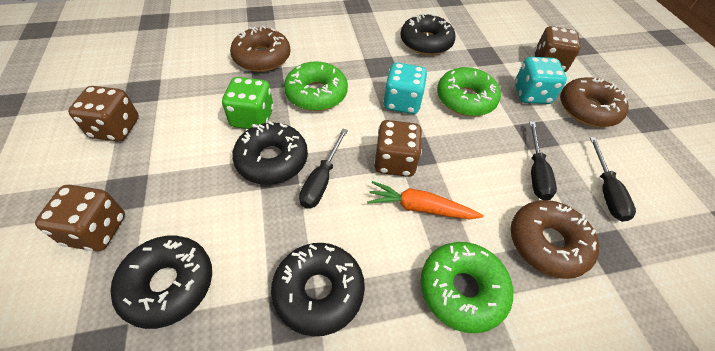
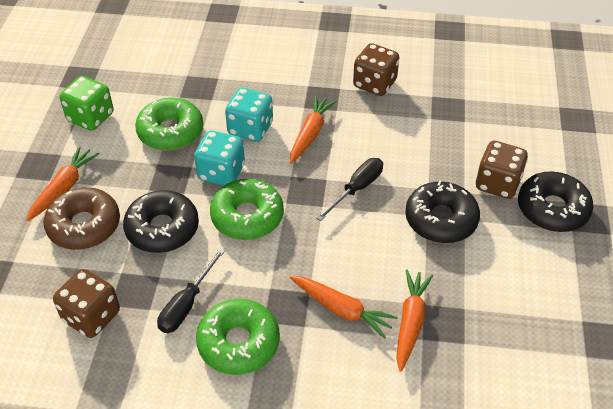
black donut: 4 -> 3
black screwdriver: 3 -> 2
brown dice: 4 -> 3
brown donut: 3 -> 1
orange carrot: 1 -> 4

